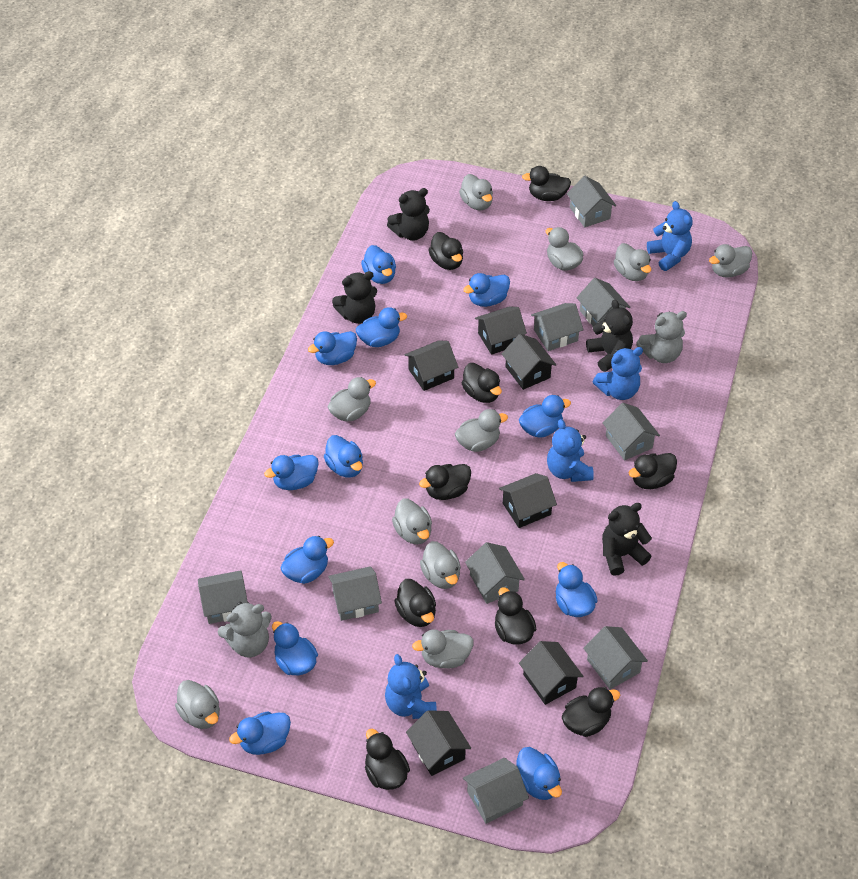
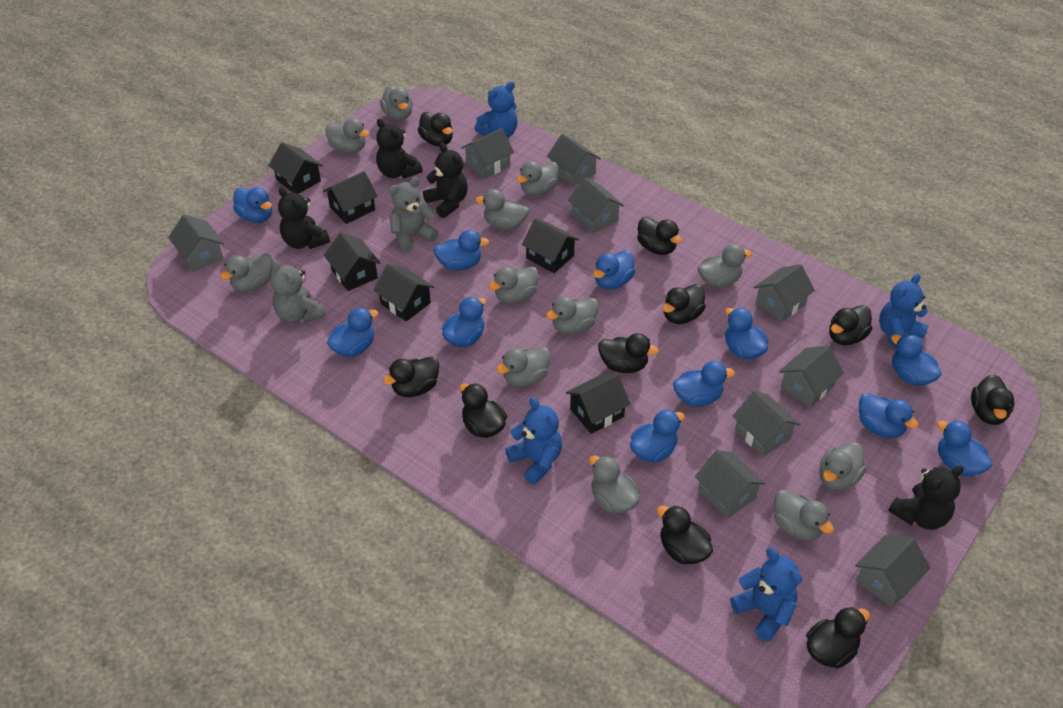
black duck: 9 -> 10
blue duck: 12 -> 11
grey duck: 10 -> 12

